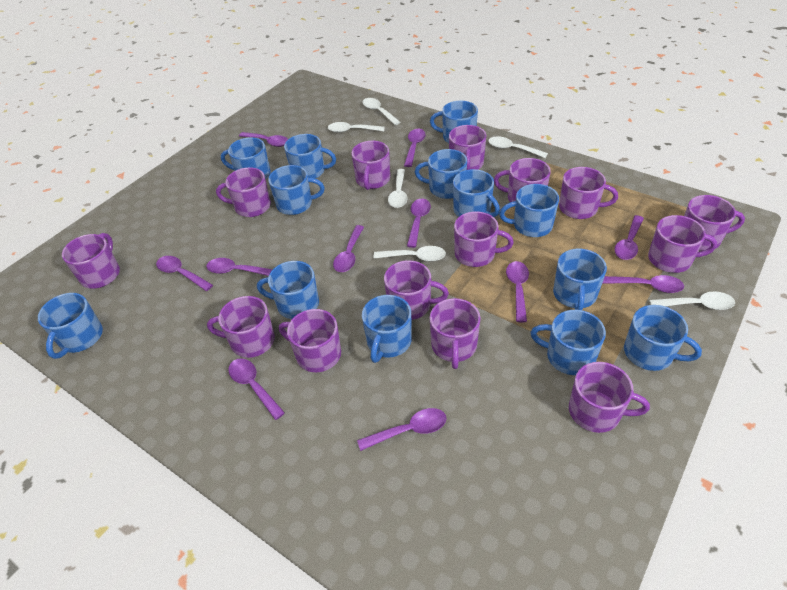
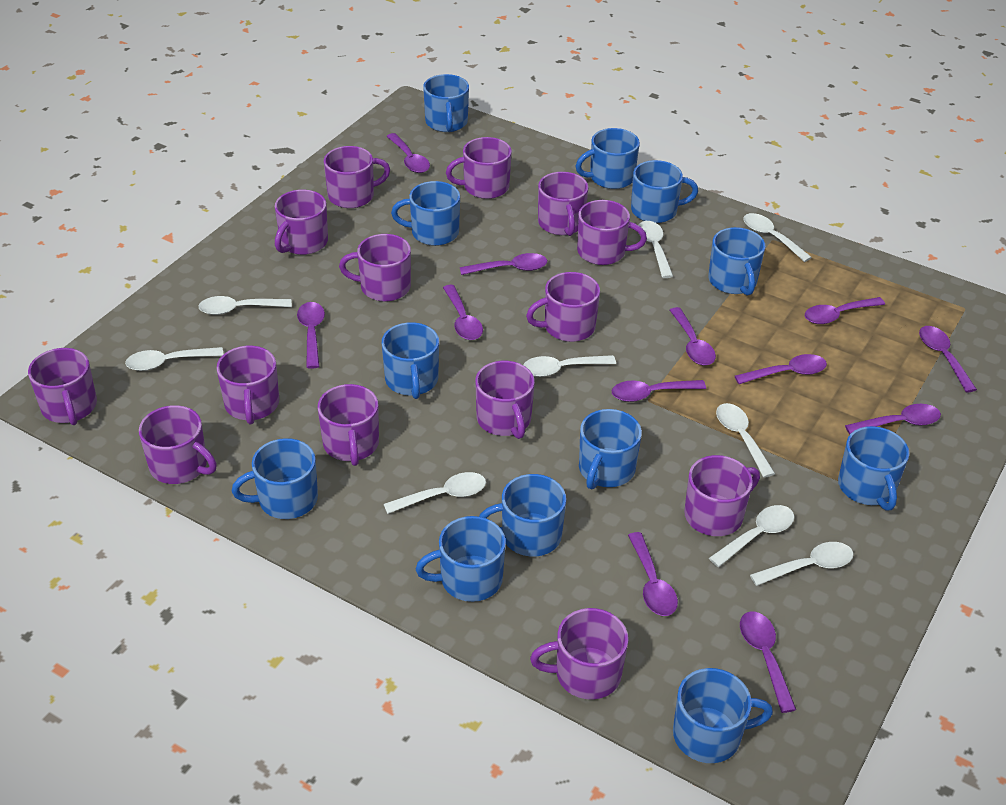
blue mug: 13 -> 12
purple spoon: 11 -> 12
white spoon: 6 -> 9

